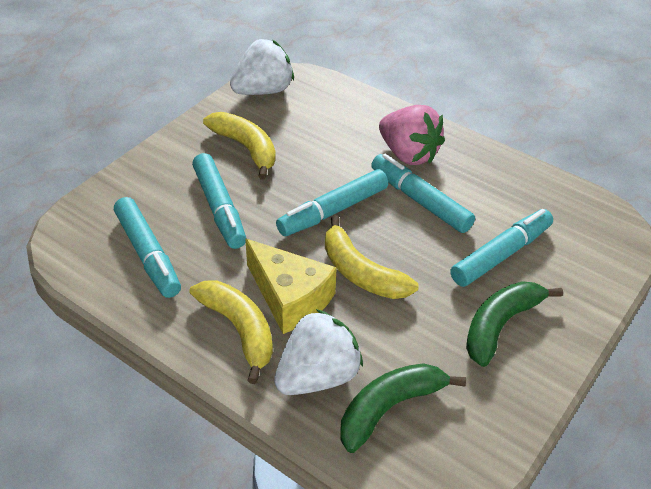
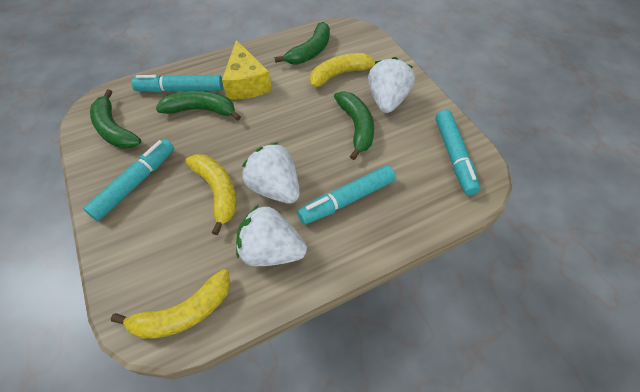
green banana: 2 -> 4
pink strawberry: 1 -> 0
turquoise marker: 5 -> 4
white strawberry: 2 -> 3

